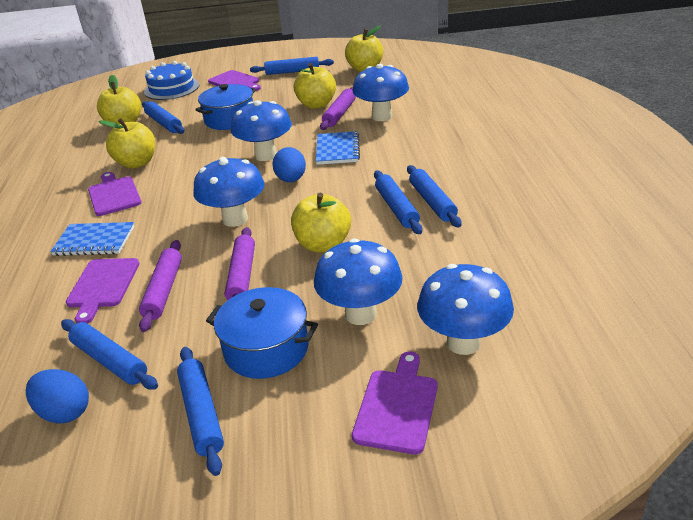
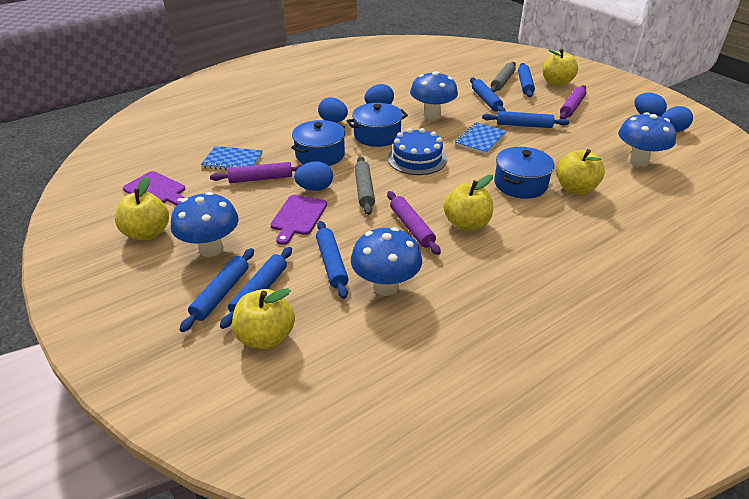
blue egg: 2 -> 5
blue mushroom: 5 -> 4
blue pot: 2 -> 3
grey rolling pin: 0 -> 2
purple cutting board: 4 -> 2

